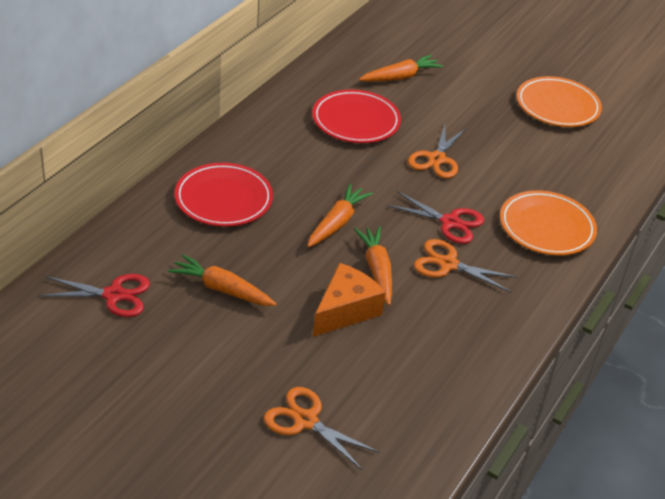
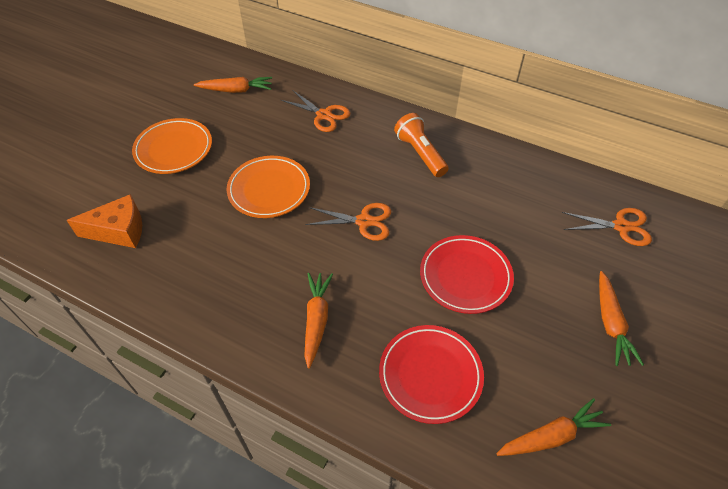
orange flashlight: 0 -> 1
red scissors: 2 -> 0

